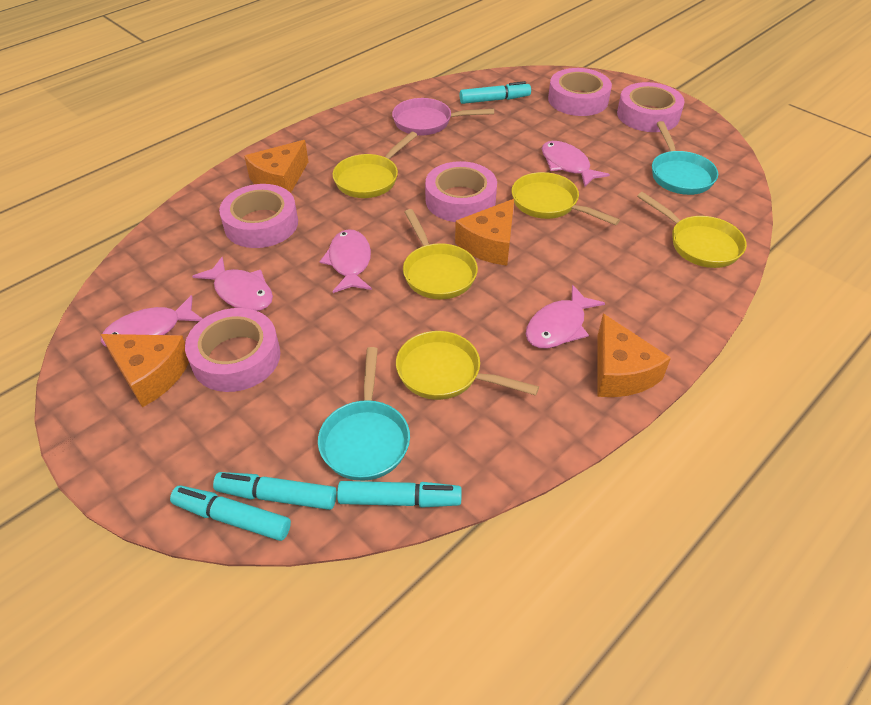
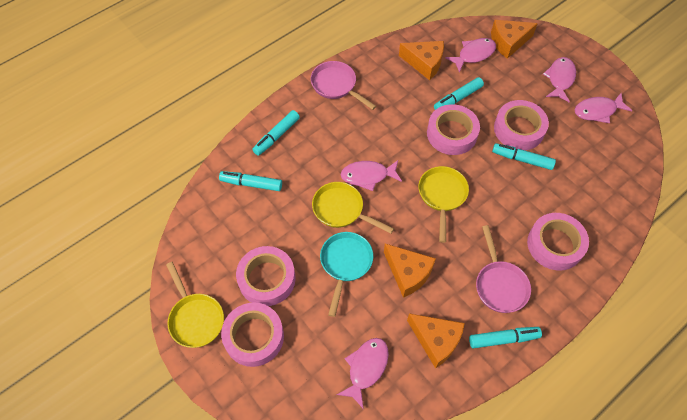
pink pan: 1 -> 2
turquoise marker: 4 -> 5
turquoise pan: 2 -> 1
yellow pan: 5 -> 3

